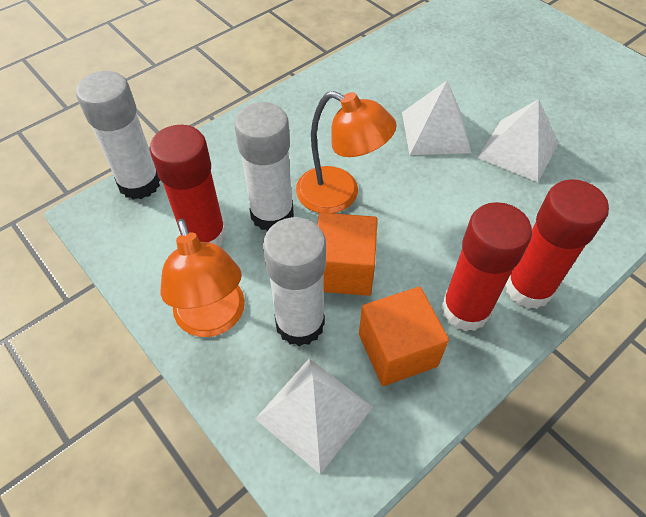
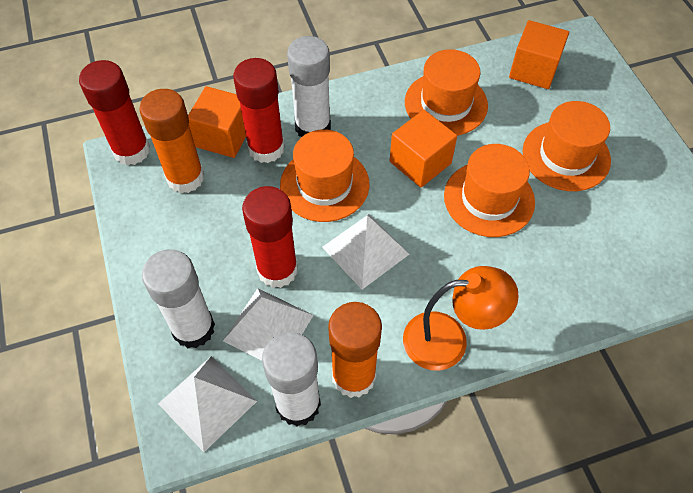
orange cube: 2 -> 3
orange glue stick: 0 -> 2
orange hat: 0 -> 4
orange lamp: 2 -> 1

